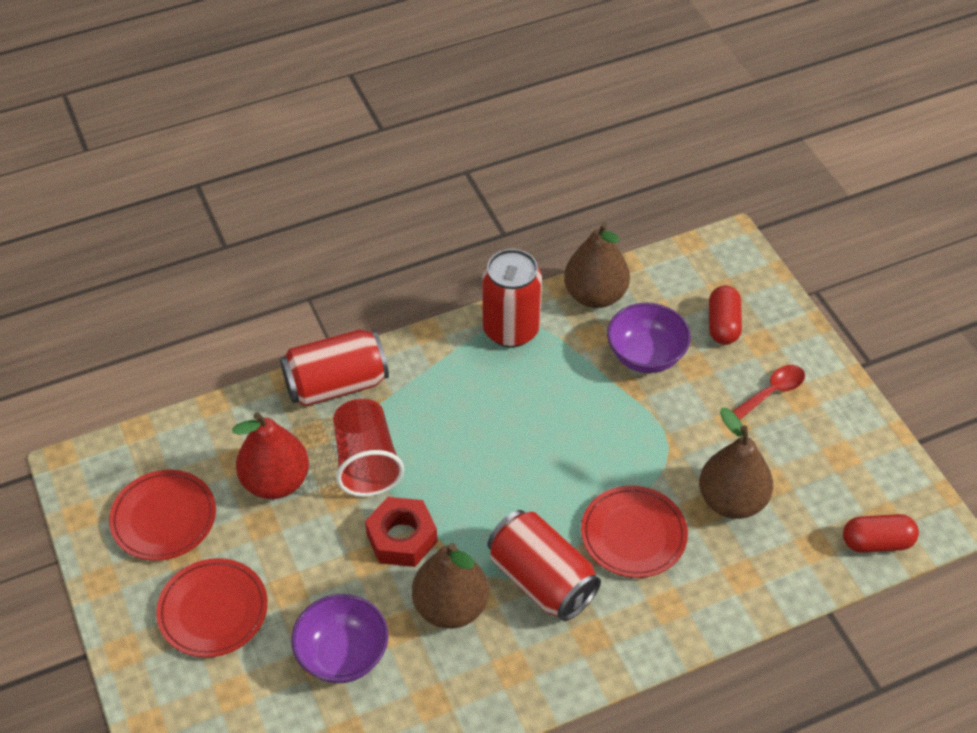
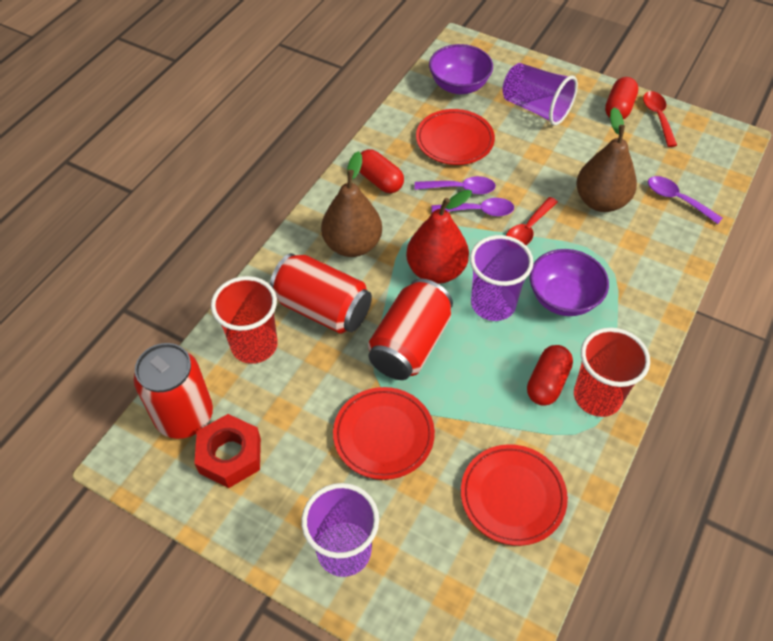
brown pear: 3 -> 2
purple cup: 0 -> 3
purple spoon: 0 -> 3
red capsule: 2 -> 3
red cup: 1 -> 2
red spoon: 1 -> 2

